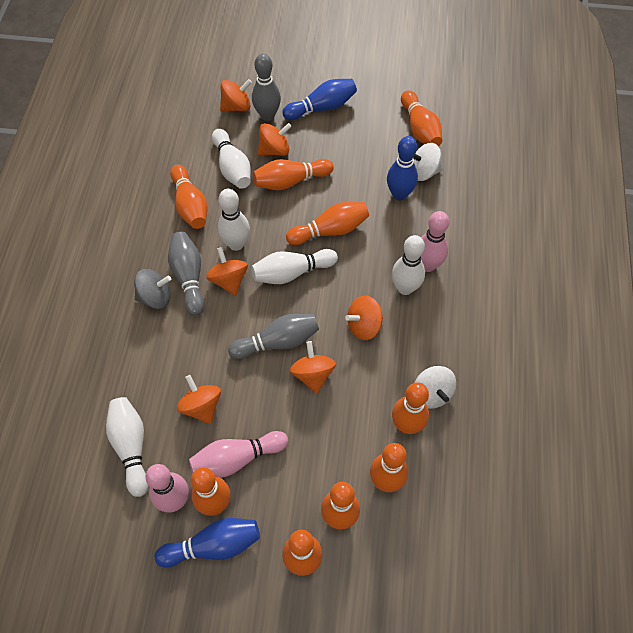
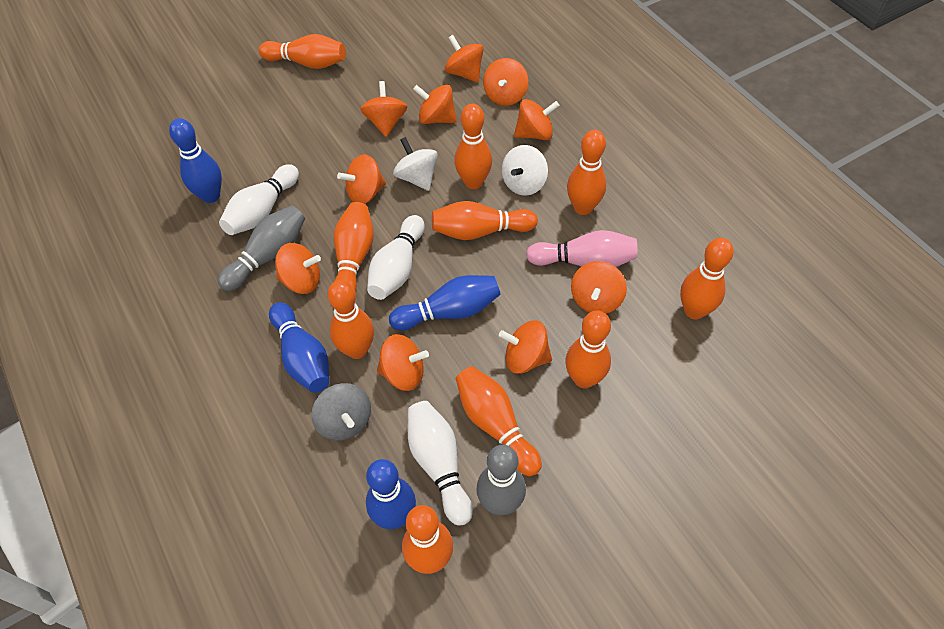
blue bowling pin: 3 -> 4
grey bowling pin: 3 -> 2
orange bowling pin: 9 -> 10
orange spinning top: 6 -> 10
pink bowling pin: 3 -> 1
white bowling pin: 5 -> 3

